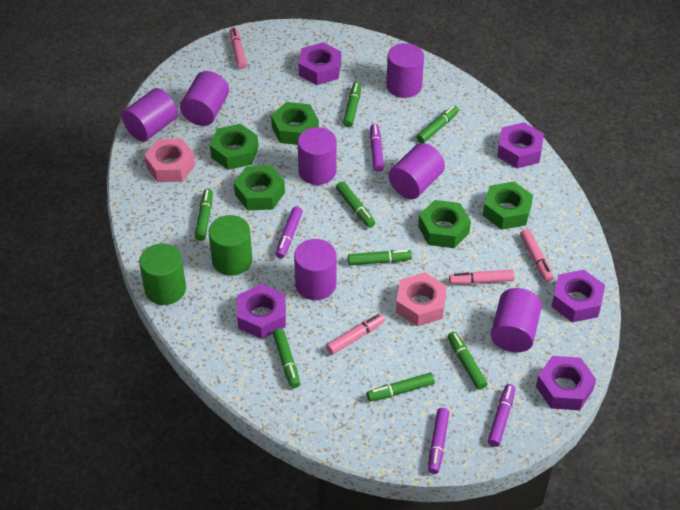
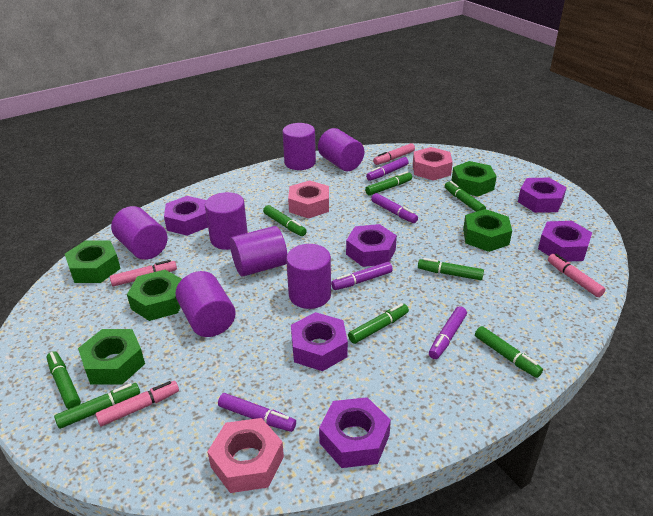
green cylinder: 2 -> 0
pink nut: 2 -> 3
purple marker: 4 -> 5
purple nut: 5 -> 6

